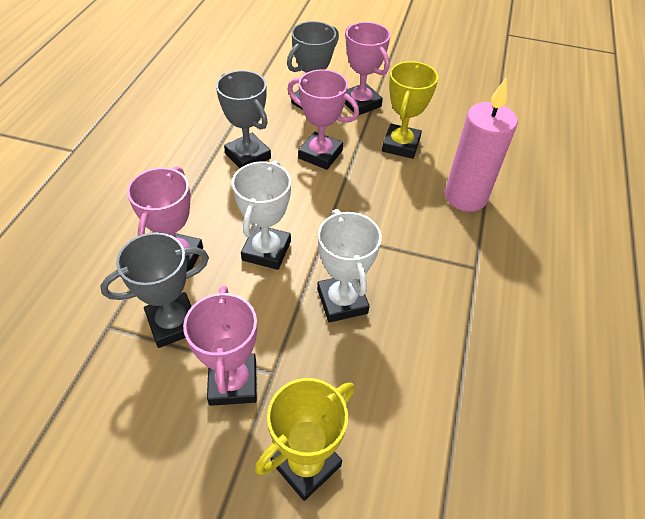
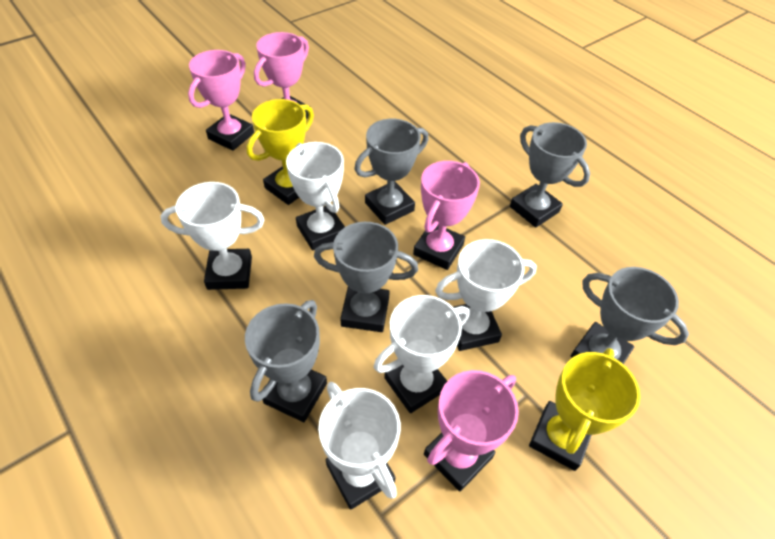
grey trophy: 3 -> 5
pink candle: 1 -> 0
white trophy: 2 -> 5

